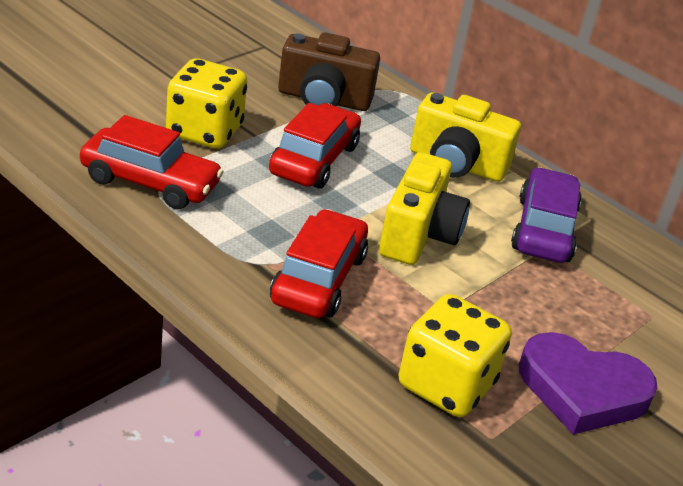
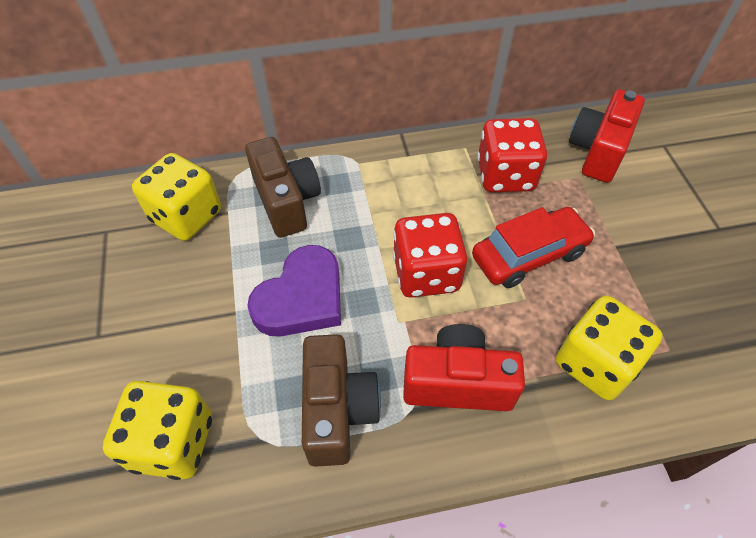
brown camera: 1 -> 2
purple car: 1 -> 0
red camera: 0 -> 2
red car: 3 -> 1
red dice: 0 -> 2
yellow camera: 2 -> 0
yellow dice: 2 -> 3

